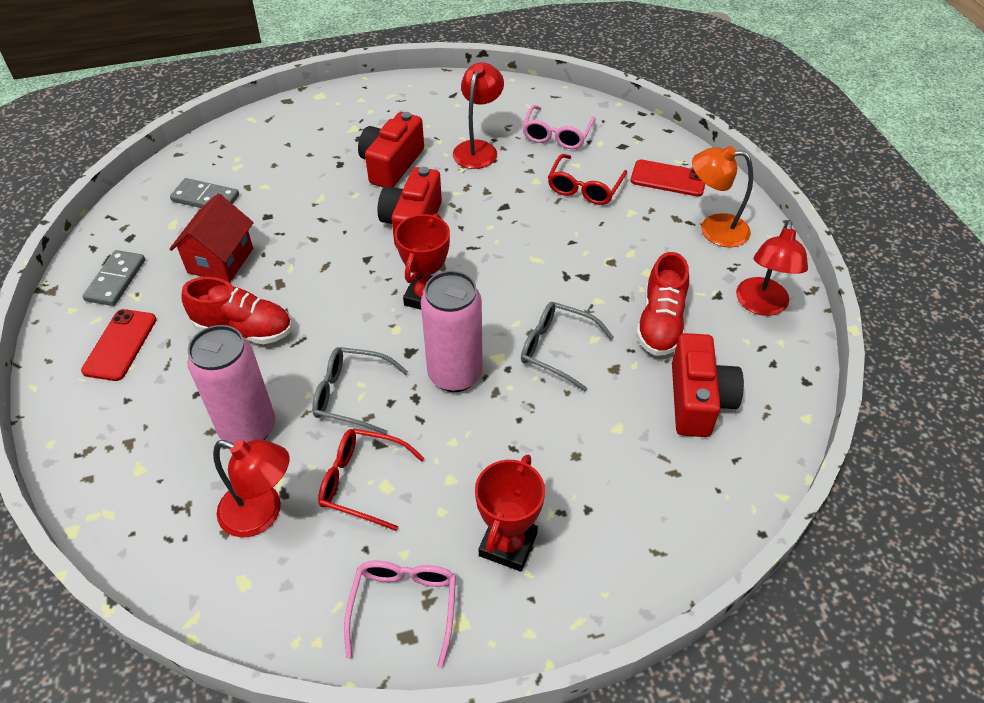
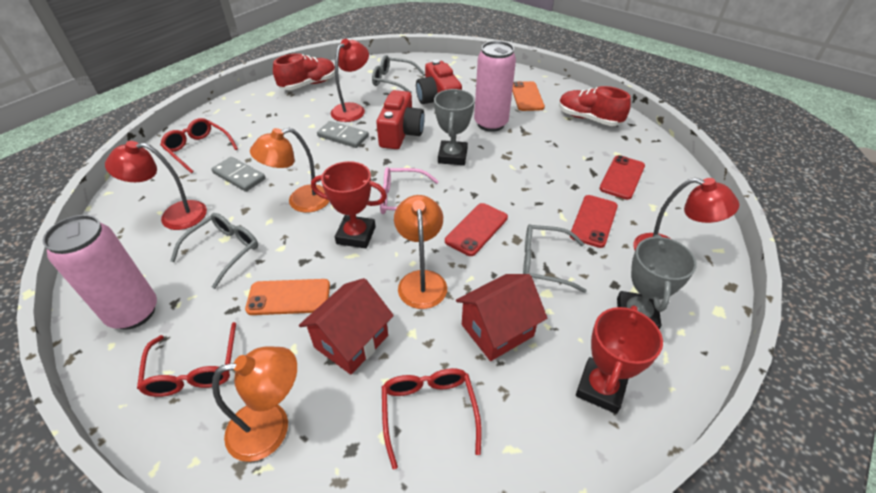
grey glasses: 2 -> 3
grey trophy: 0 -> 2
orange lamp: 1 -> 3
orange phone: 0 -> 2
pink glasses: 2 -> 1
red camera: 3 -> 2
red glasses: 2 -> 3
red house: 1 -> 2
red phone: 2 -> 3

